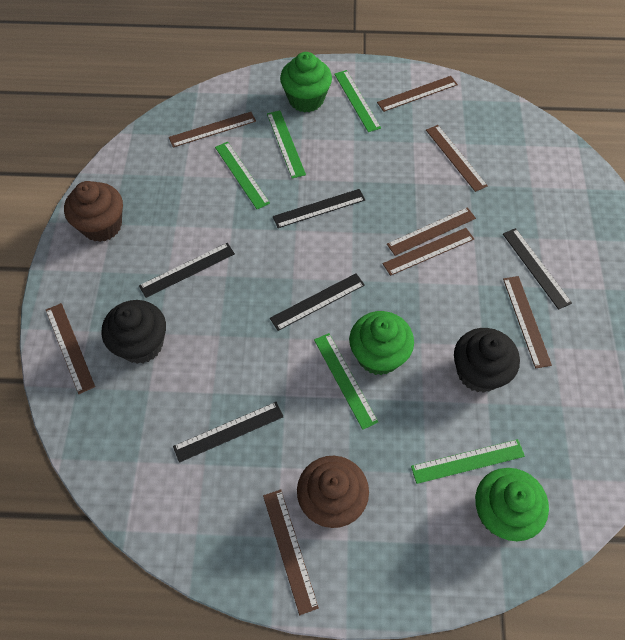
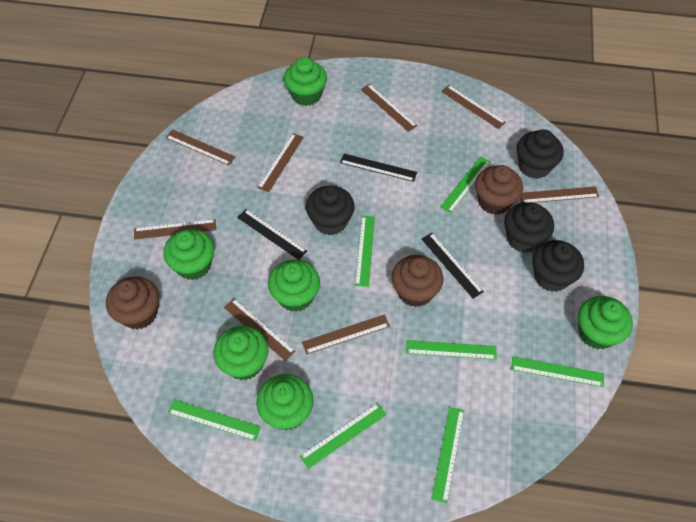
black cupcake: 2 -> 4
black ruler: 5 -> 3
brown cupcake: 2 -> 3
green cupcake: 3 -> 6
green ruler: 5 -> 7

